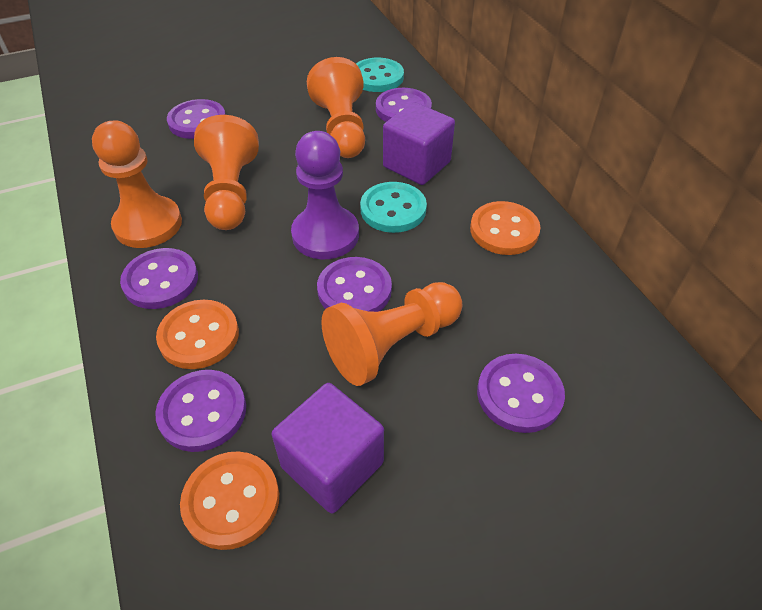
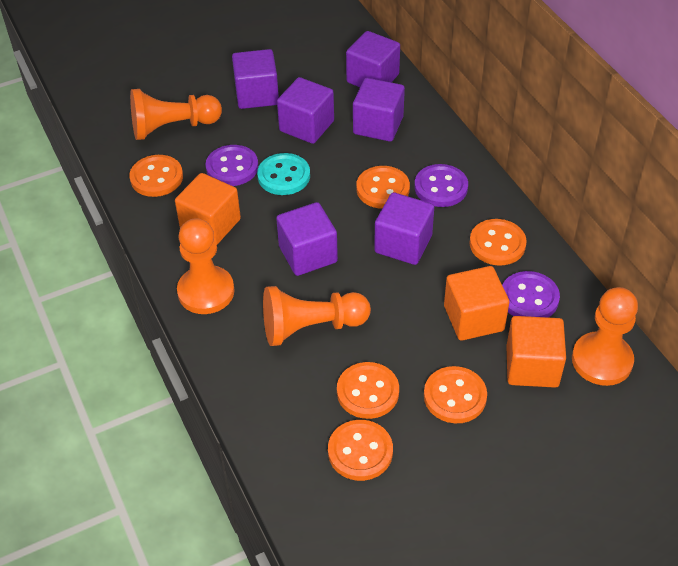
orange button: 3 -> 6
orange cube: 0 -> 3
purple button: 6 -> 3
purple cube: 2 -> 6
purple pawn: 1 -> 0
turquoise button: 2 -> 1

